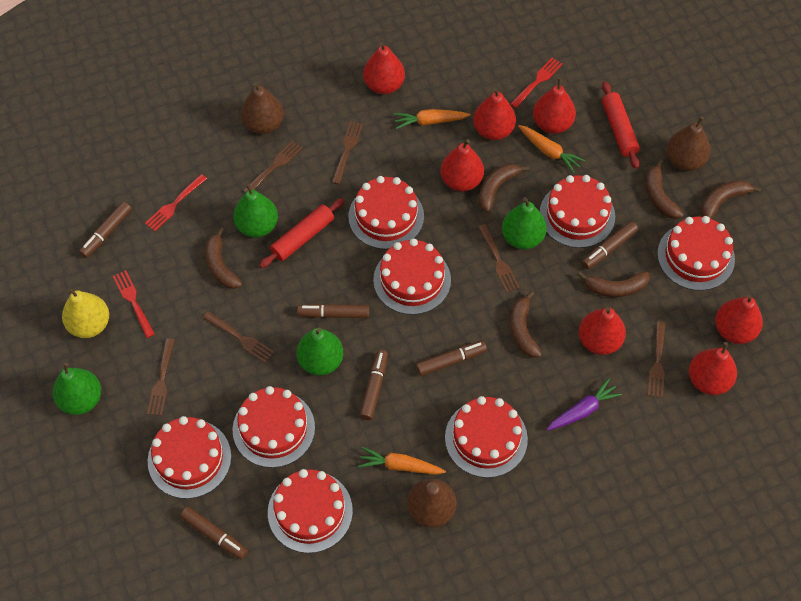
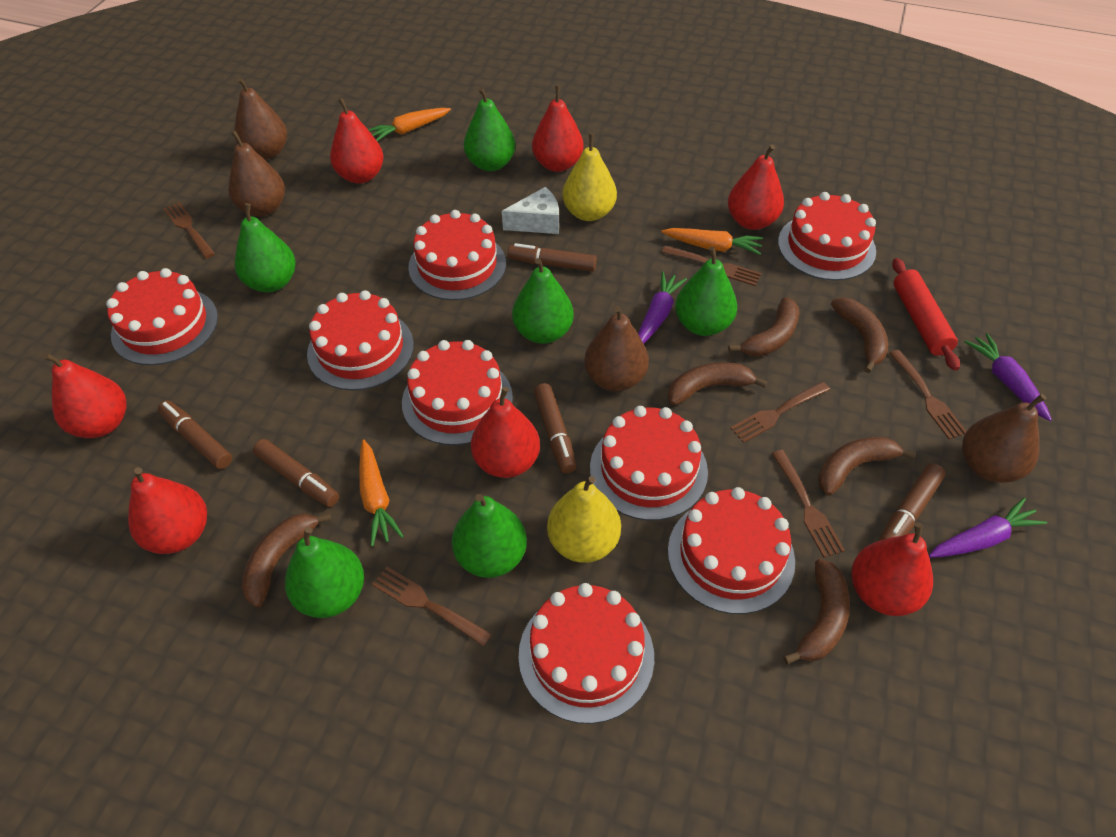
brown marker: 6 -> 5
brown pear: 3 -> 4
green pear: 4 -> 6
purple carrot: 1 -> 3
red fork: 3 -> 0
red rolling pin: 2 -> 1
white cheese: 0 -> 1
yellow pear: 1 -> 2

